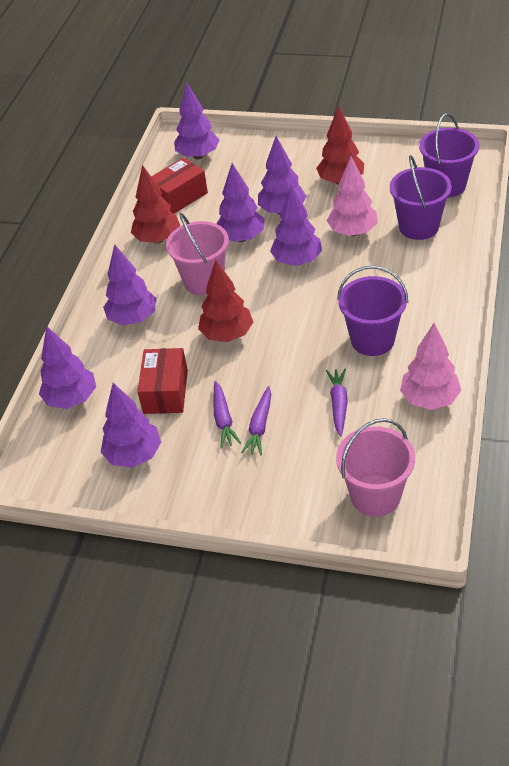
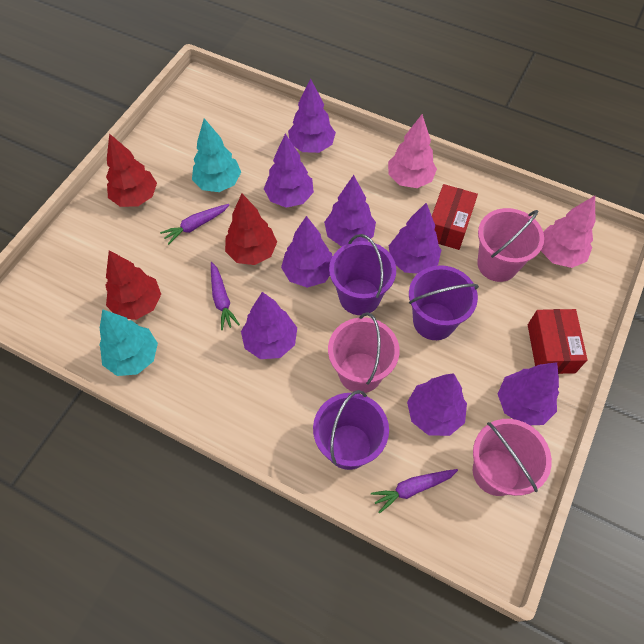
pink bucket: 2 -> 3
purple tree: 7 -> 8
turquoise tree: 0 -> 2

